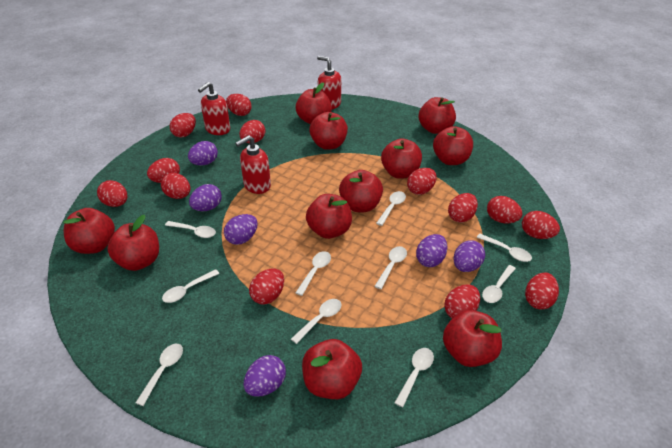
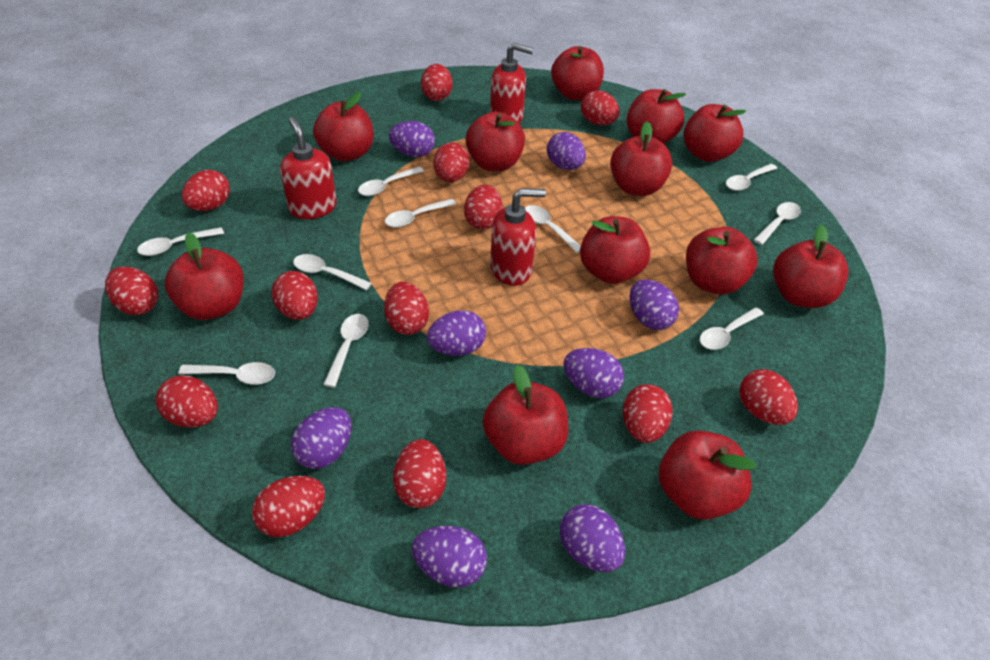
purple egg: 6 -> 8
red apple: 11 -> 12

